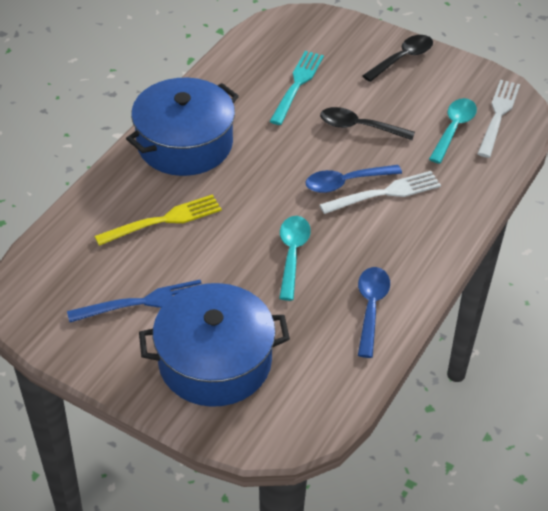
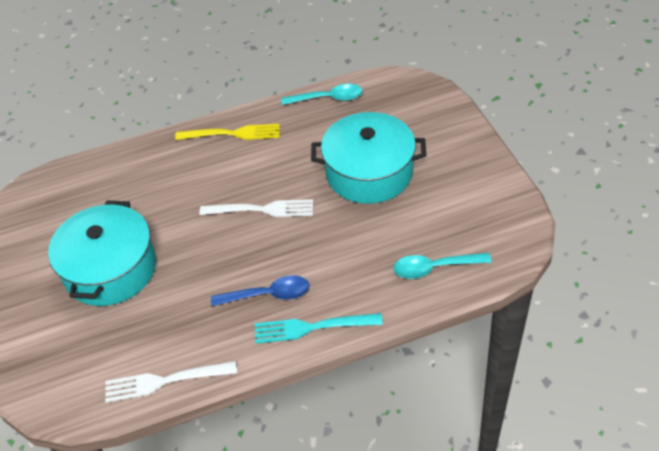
black spoon: 2 -> 0
blue fork: 1 -> 0
blue pot: 2 -> 0
blue spoon: 2 -> 1
turquoise pot: 0 -> 2

